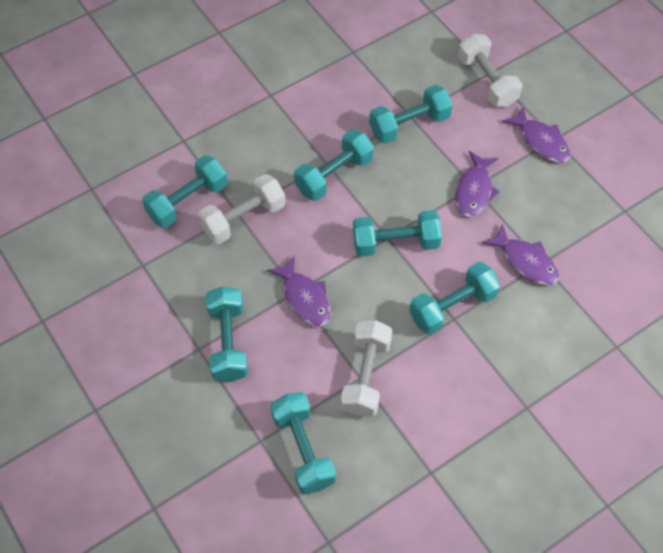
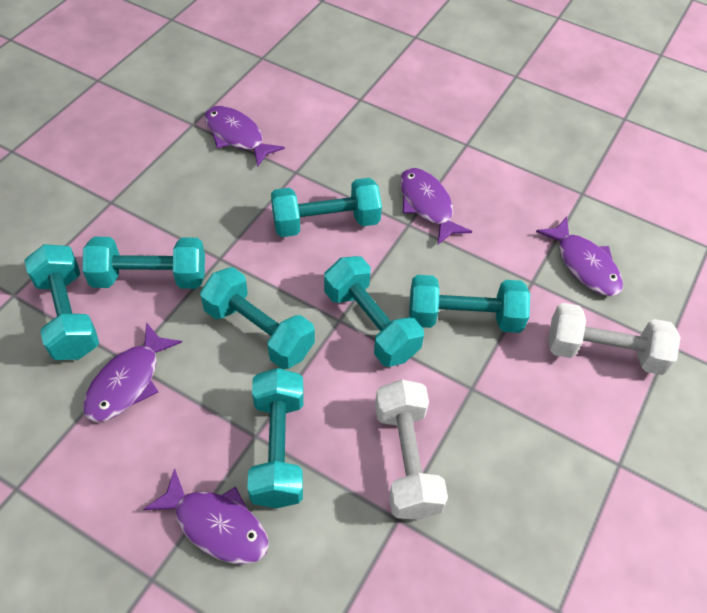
purple fish: 4 -> 5
white dumbbell: 3 -> 2

